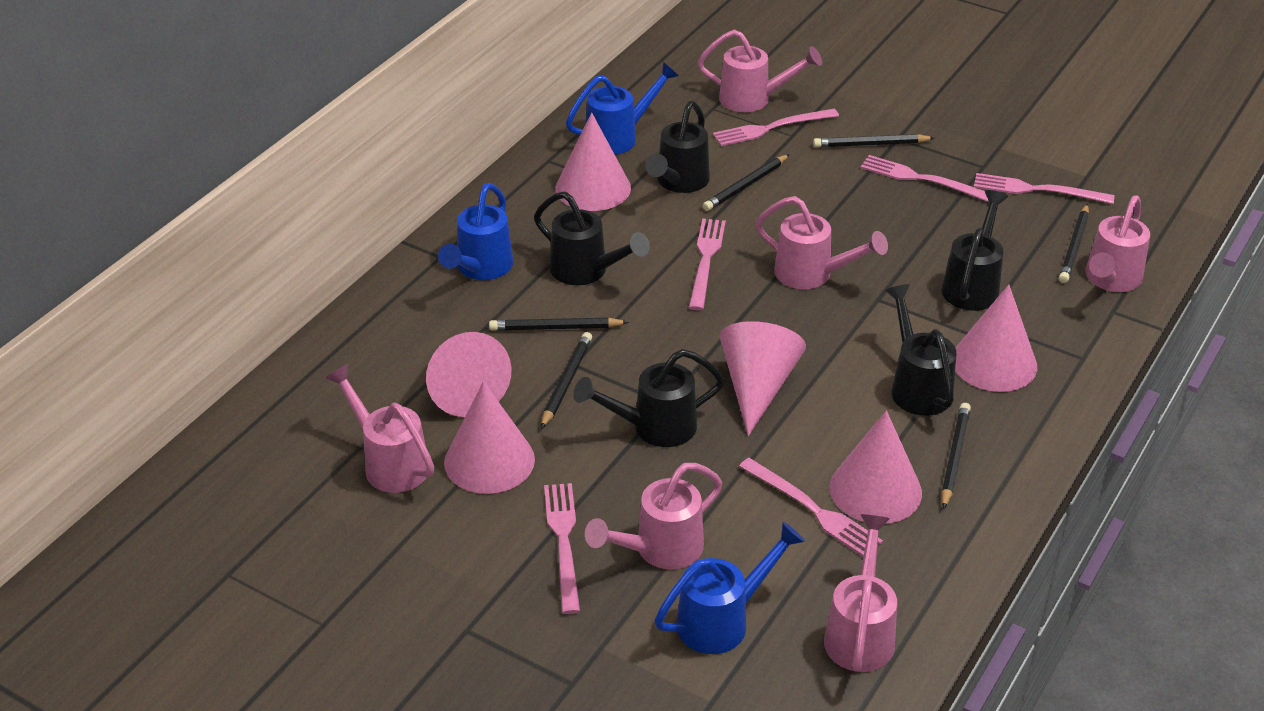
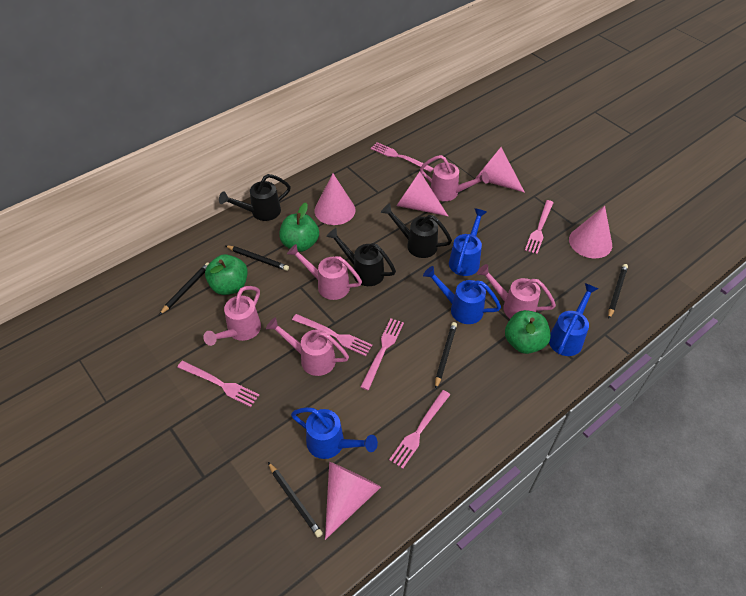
black pencil: 6 -> 5
black watering can: 5 -> 3
blue watering can: 3 -> 4
green apple: 0 -> 3
pink cone: 6 -> 5
pink watering can: 6 -> 5

